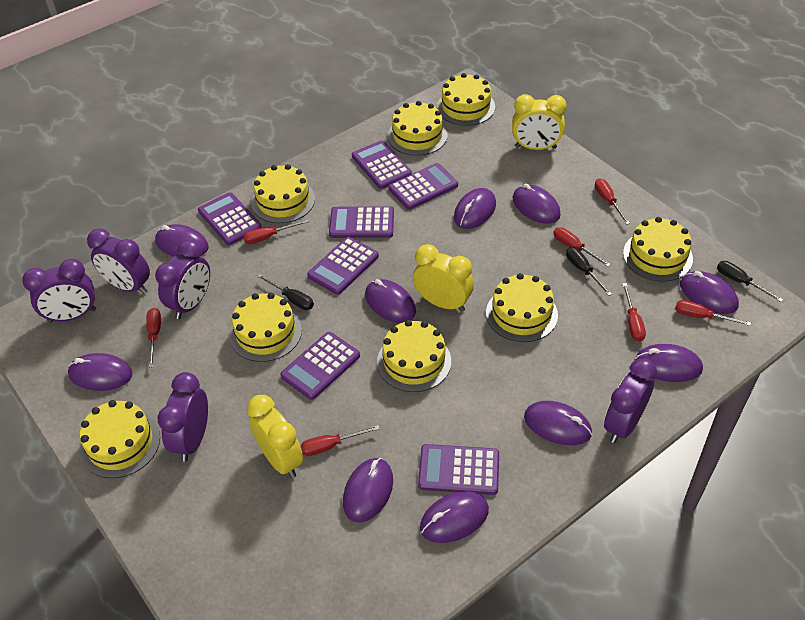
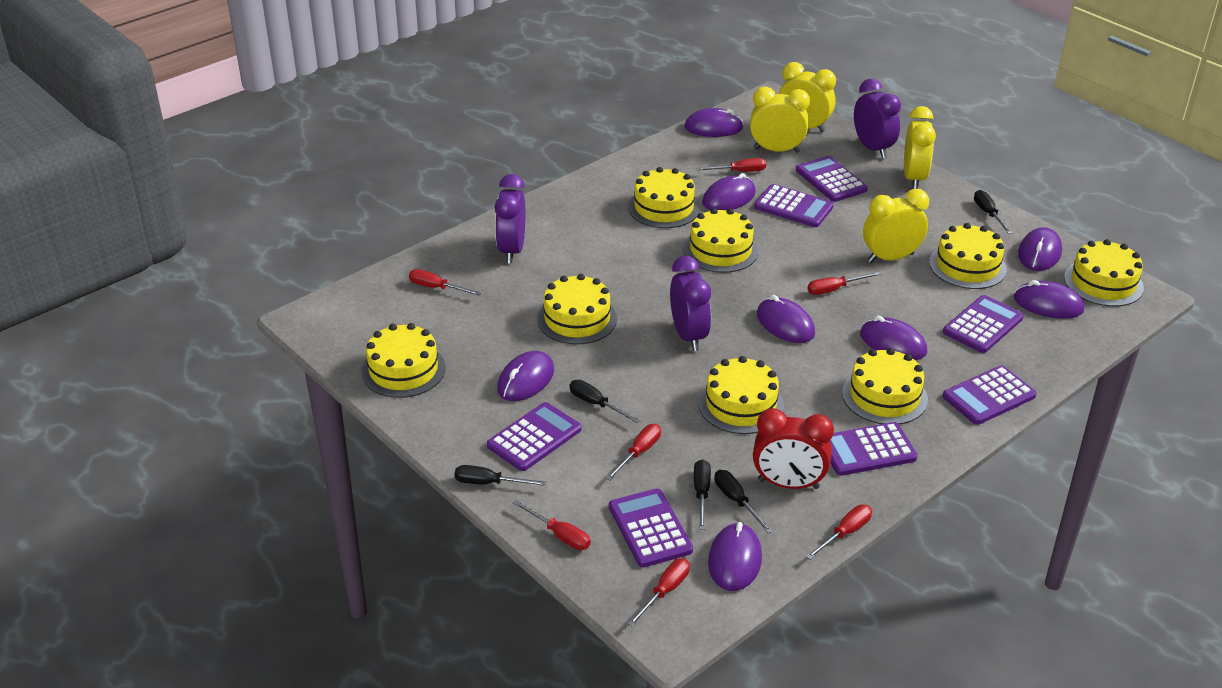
black screwdriver: 3 -> 5
purple clock: 5 -> 3
purple mouse: 10 -> 8
red clock: 0 -> 1
yellow clock: 3 -> 4

